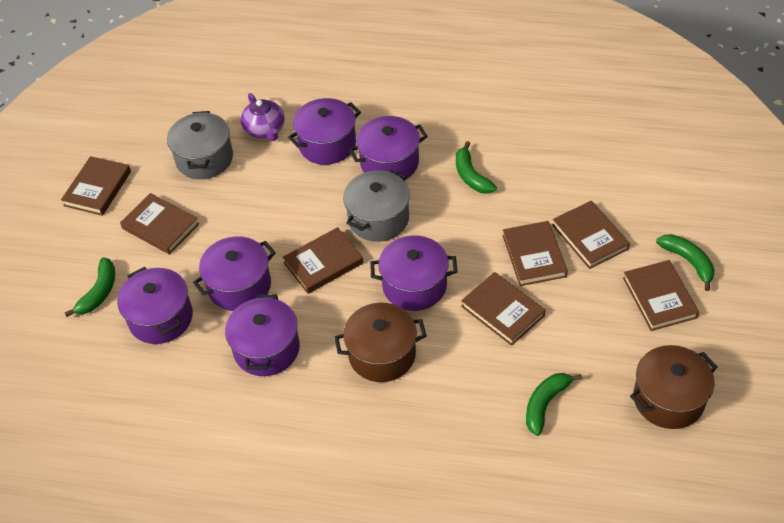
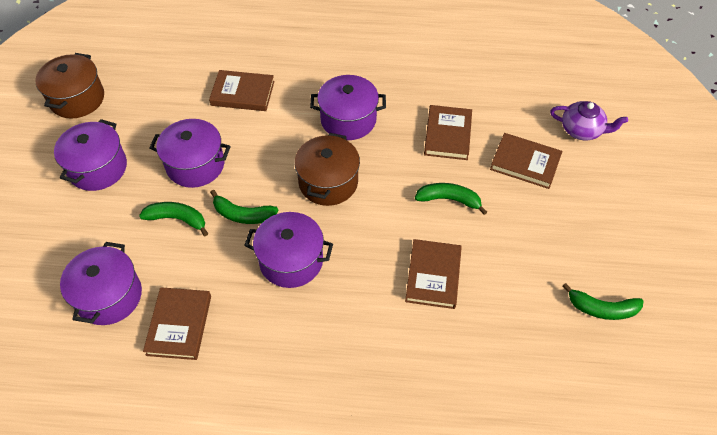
brown book: 7 -> 5
grey pot: 2 -> 0
purple pot: 6 -> 5

